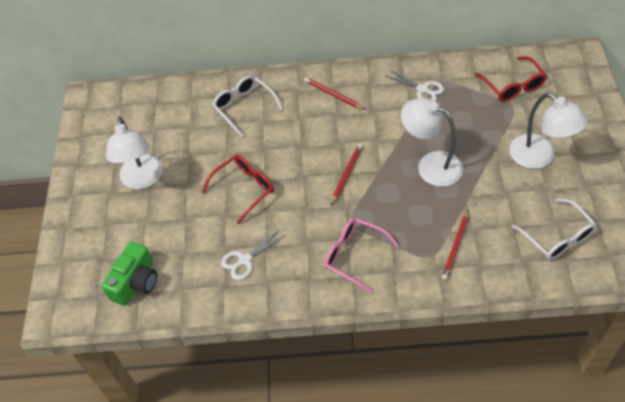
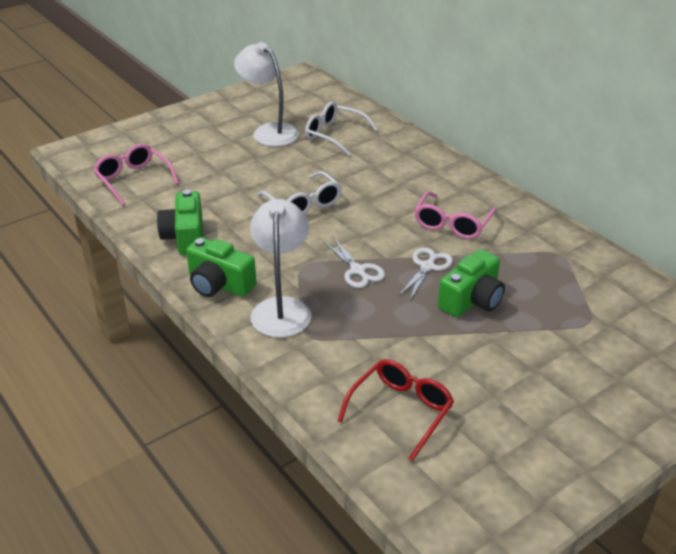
green camera: 1 -> 3
pink glasses: 1 -> 2
red glasses: 2 -> 1
red pencil: 3 -> 0
white lamp: 3 -> 2

